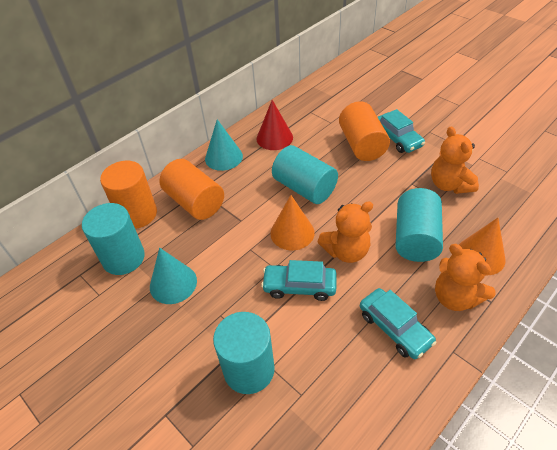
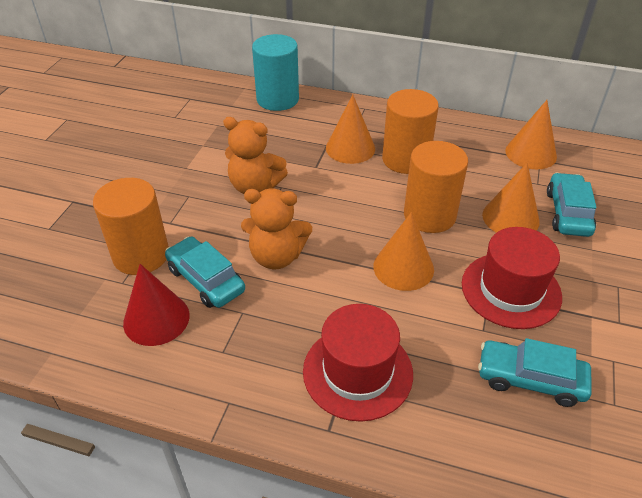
orange cone: 2 -> 4
orange teddy bear: 3 -> 2
red hat: 0 -> 2
turquoise cone: 2 -> 0
turquoise cylinder: 4 -> 1

